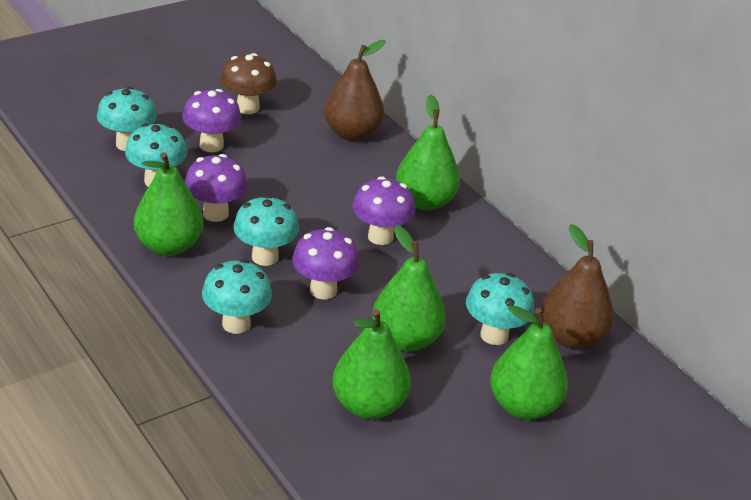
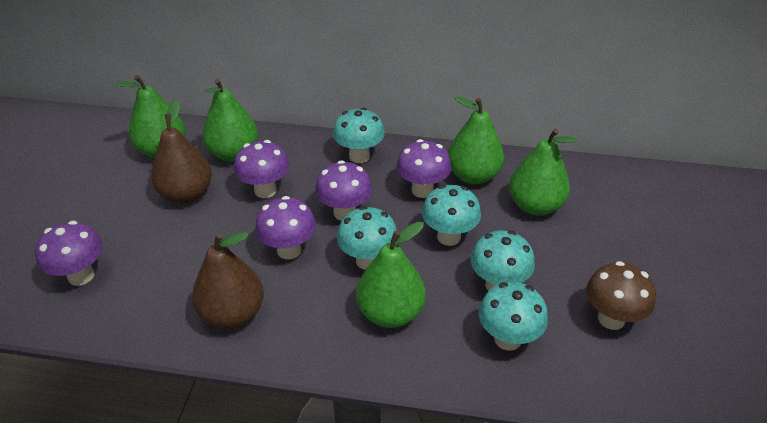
purple mushroom: 4 -> 5

